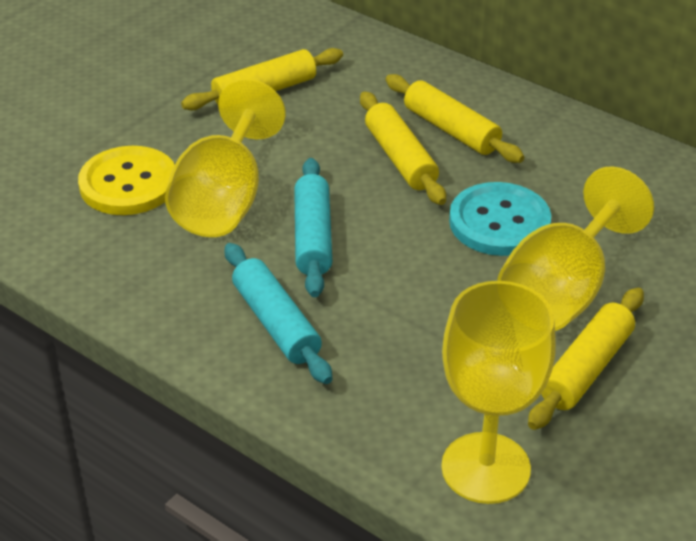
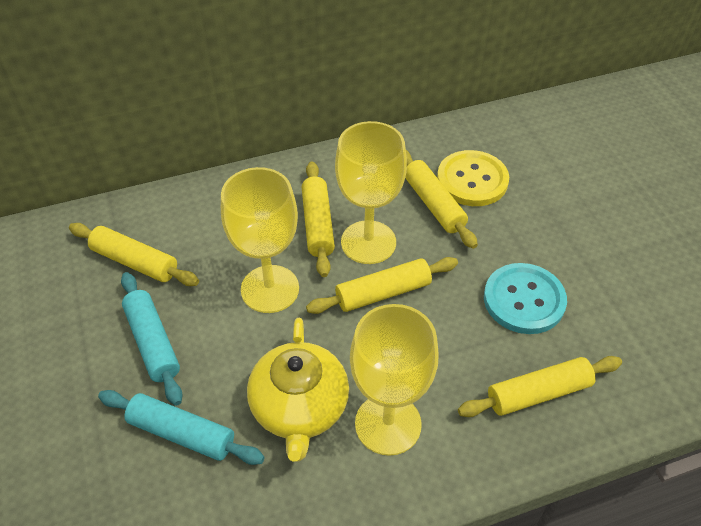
yellow rolling pin: 4 -> 5
yellow teapot: 0 -> 1

